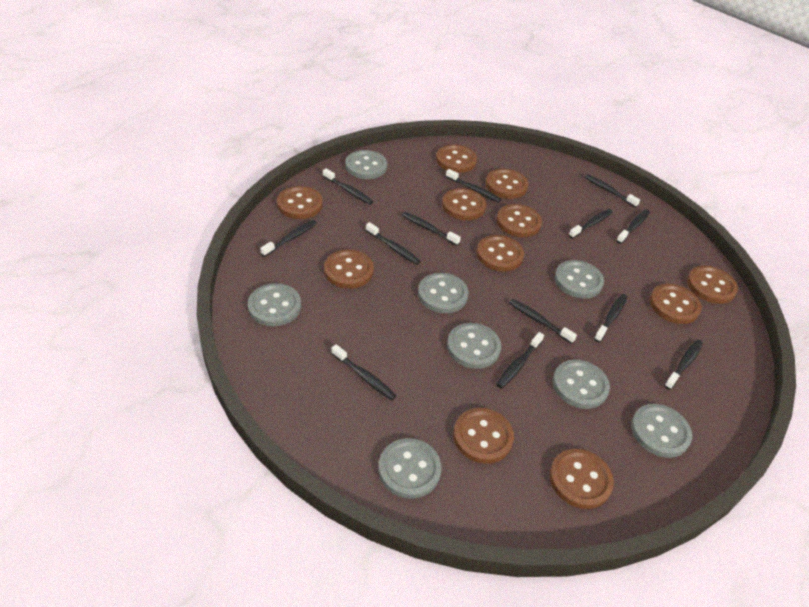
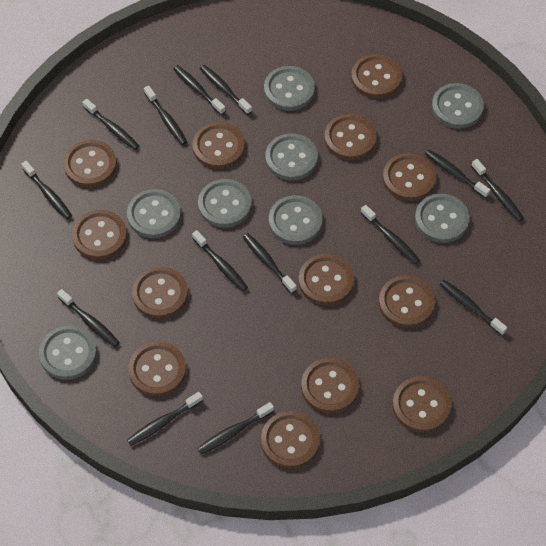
black toothbrush: 13 -> 14
brown button: 11 -> 13

